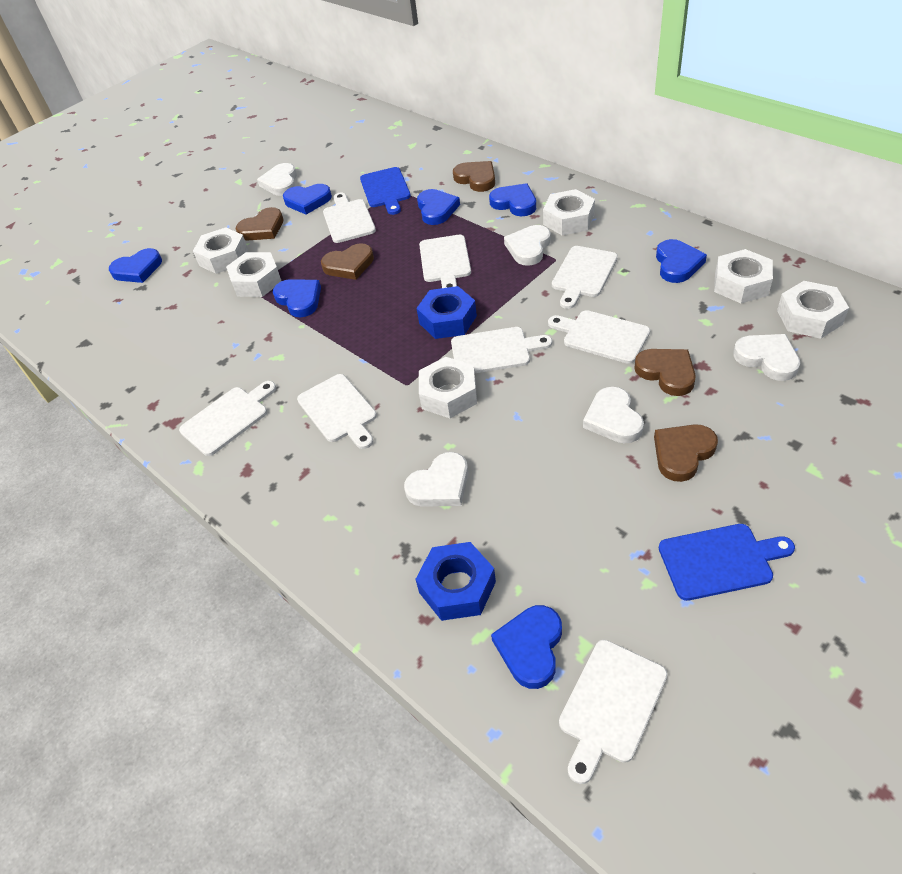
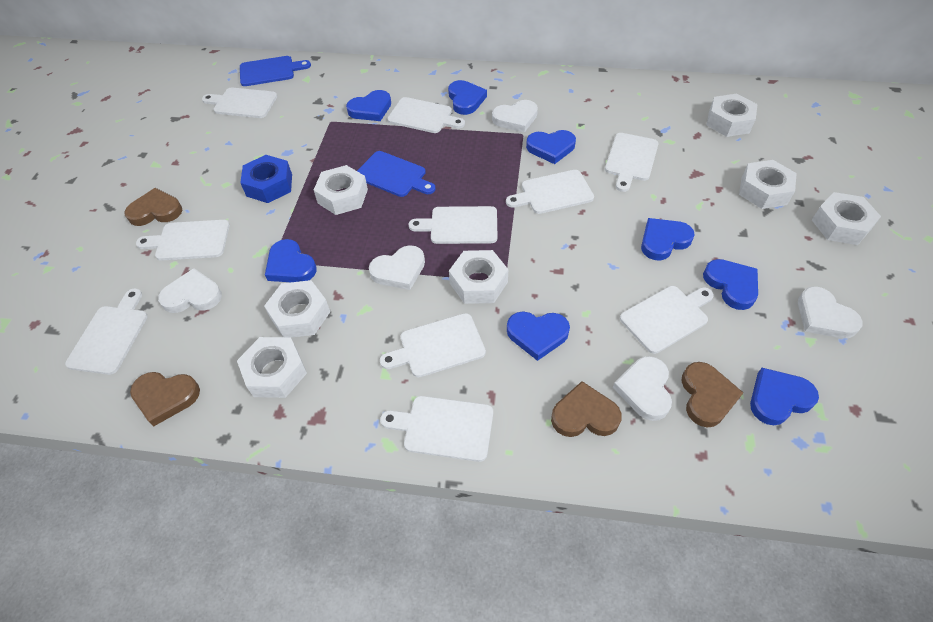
blue heart: 7 -> 8
blue nut: 2 -> 1
brown heart: 5 -> 4
white cutting board: 8 -> 10
white nut: 6 -> 7

